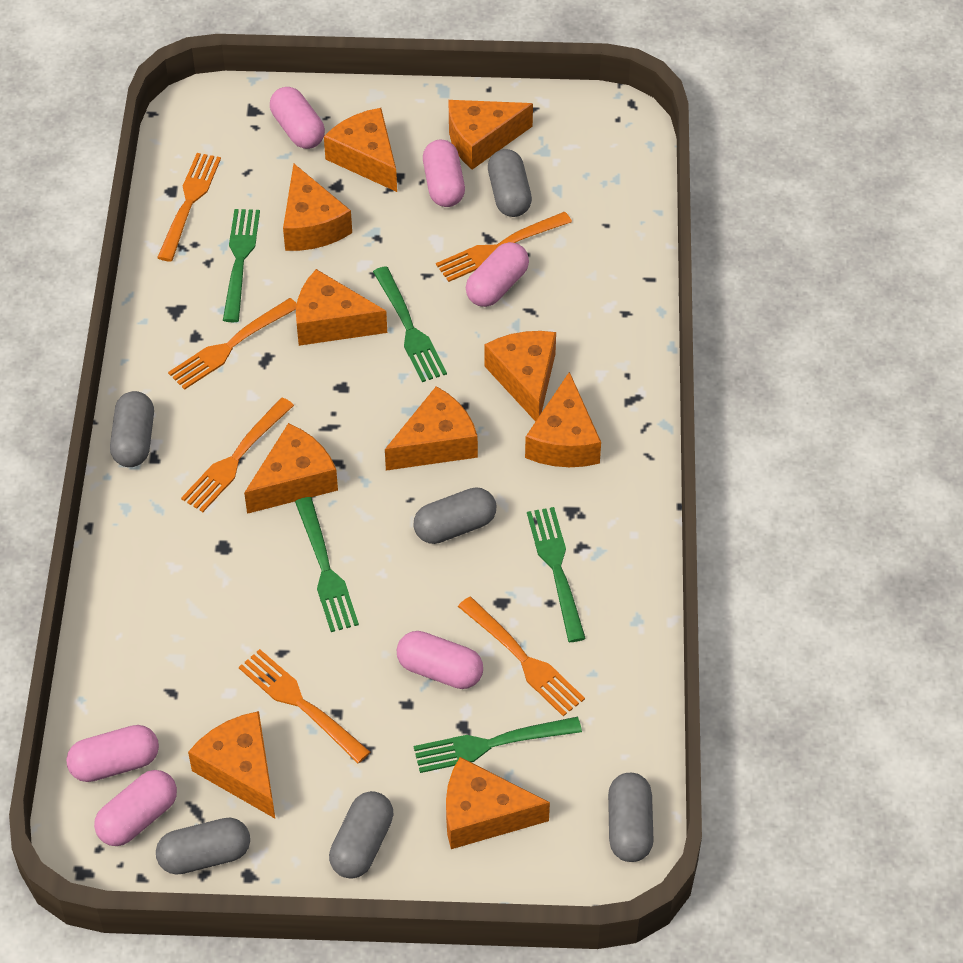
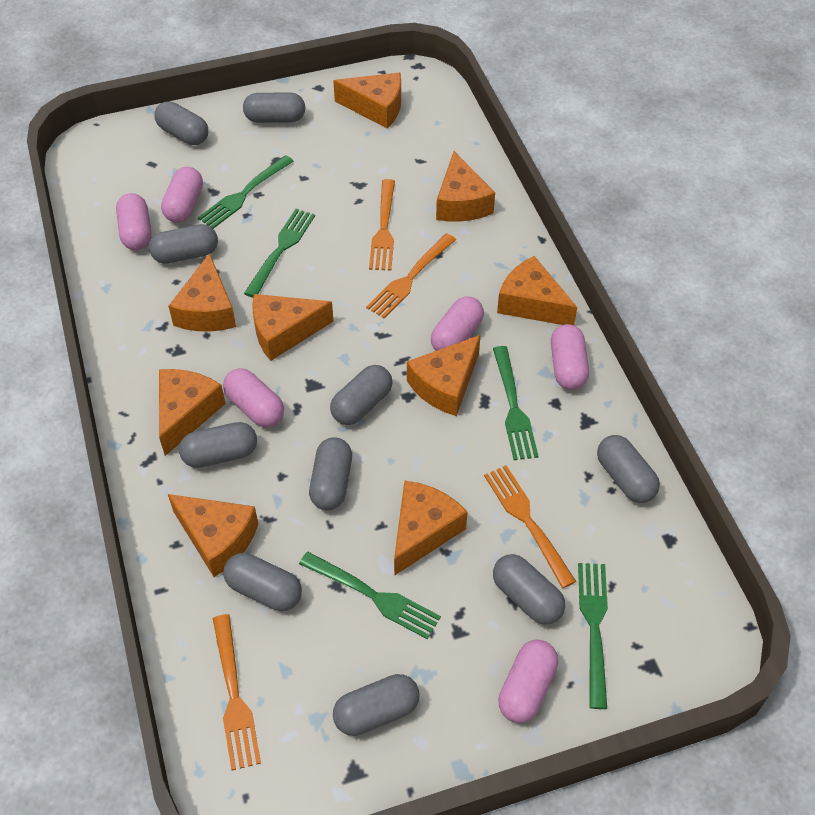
grey capsule: 6 -> 10
orange cheese: 10 -> 9
orange fork: 6 -> 4

